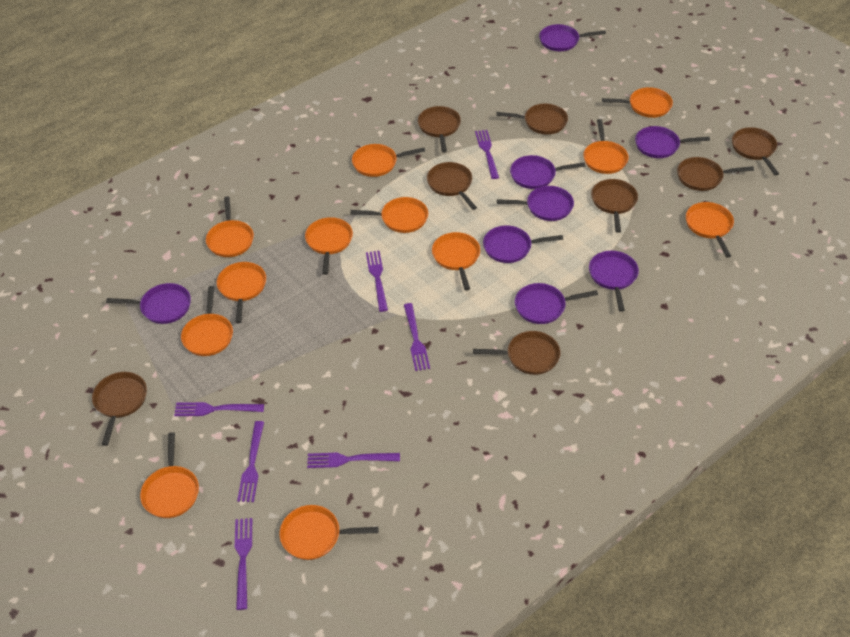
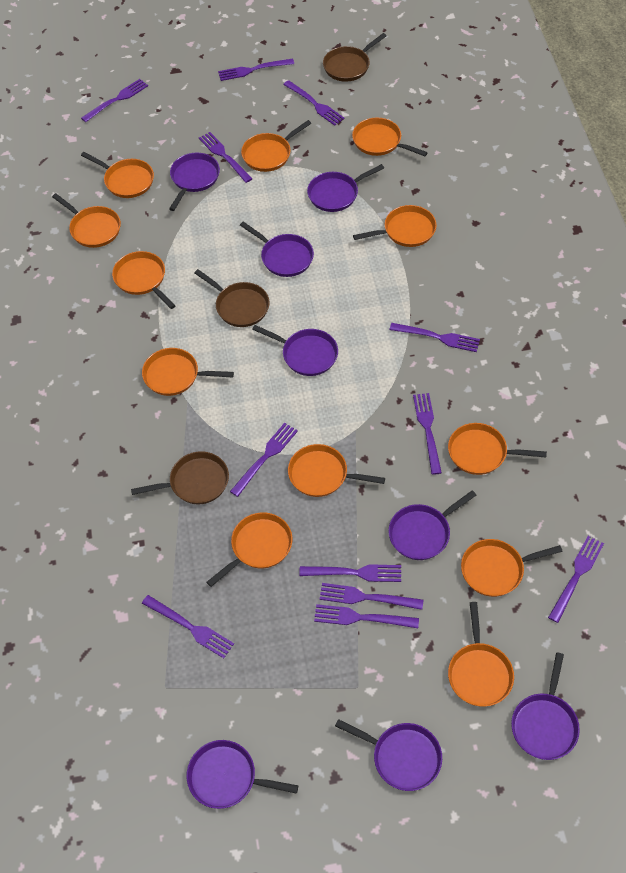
brown pan: 8 -> 3
purple fork: 7 -> 12

